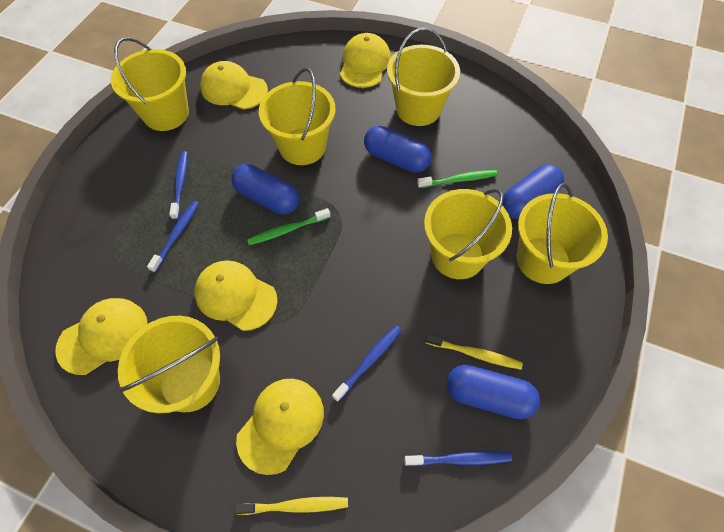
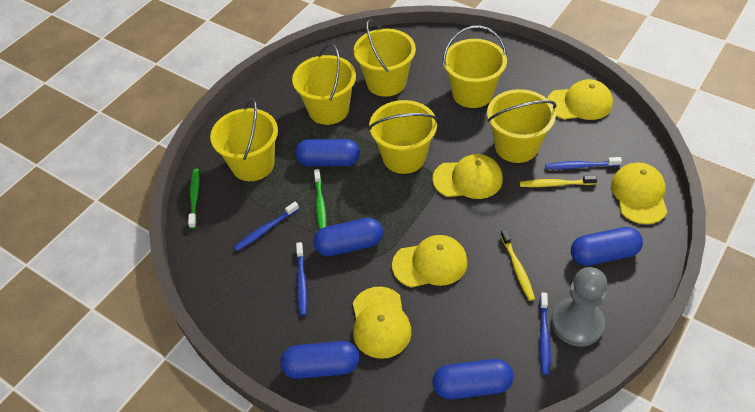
blue capsule: 4 -> 5
grey pawn: 0 -> 1

